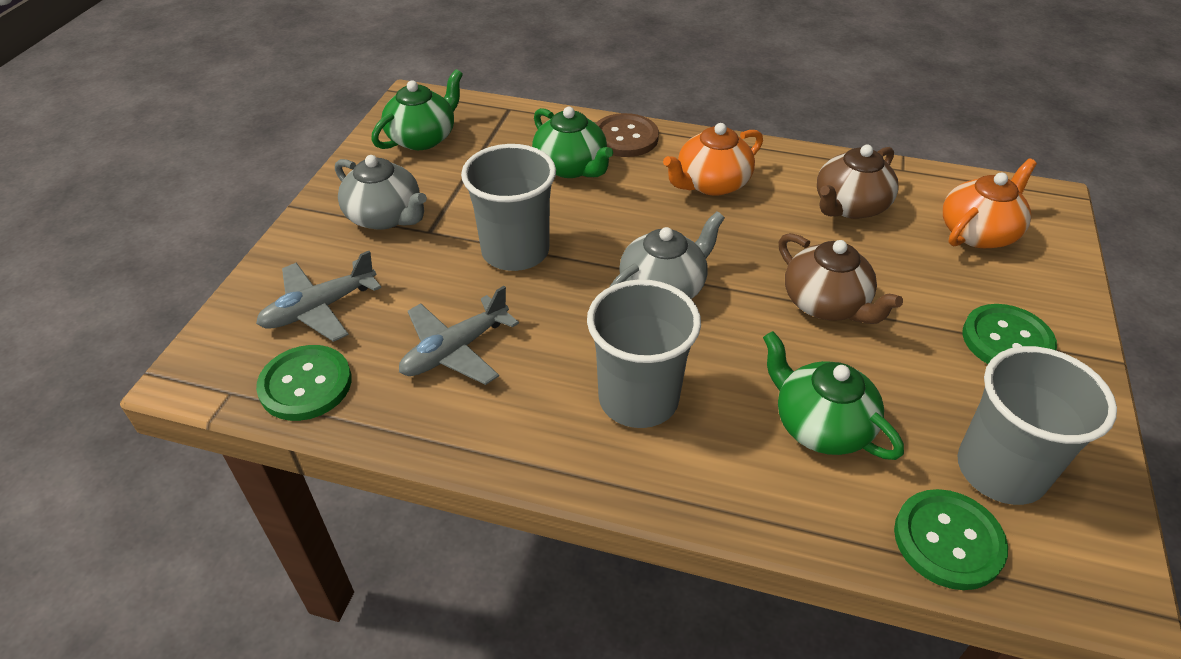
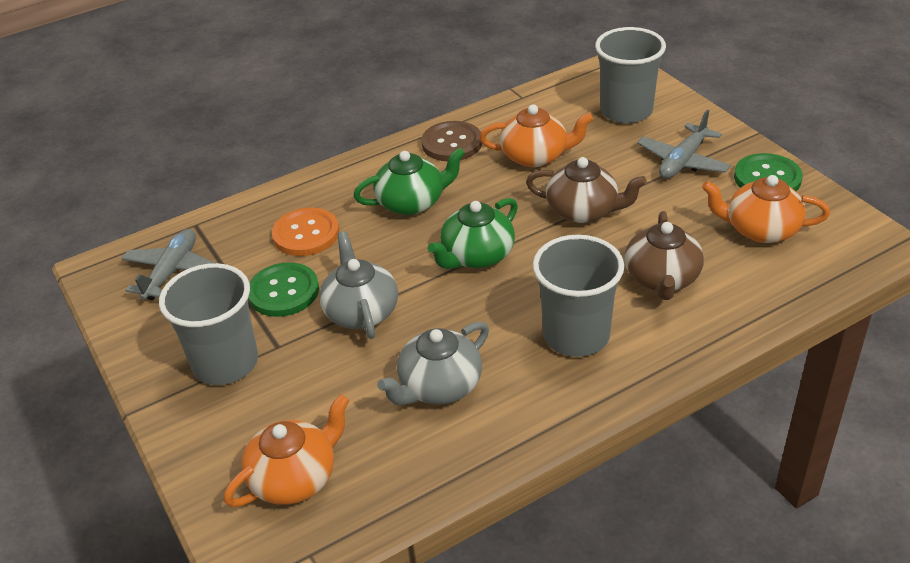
green button: 3 -> 2
green teapot: 3 -> 2
orange button: 0 -> 1
orange teapot: 2 -> 3

